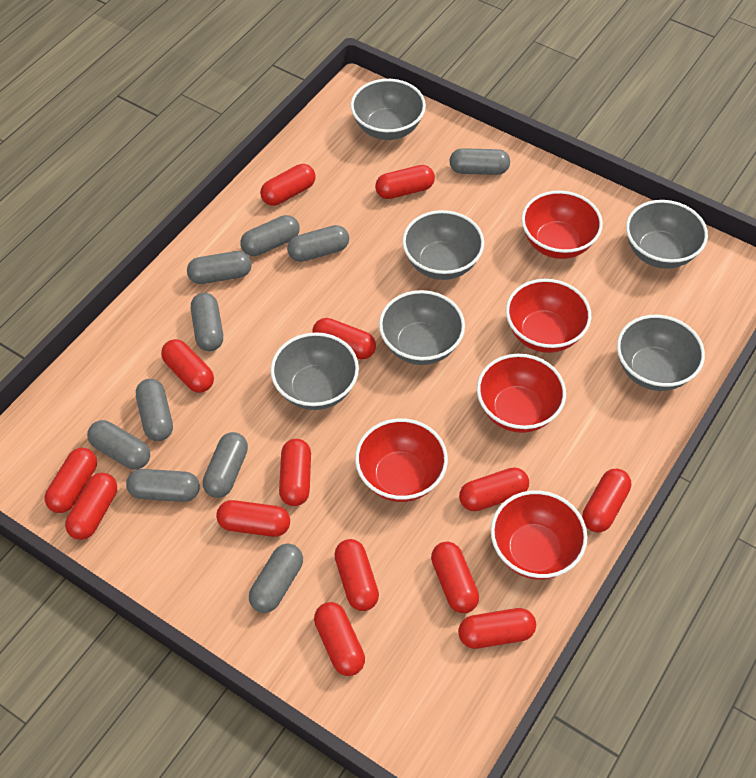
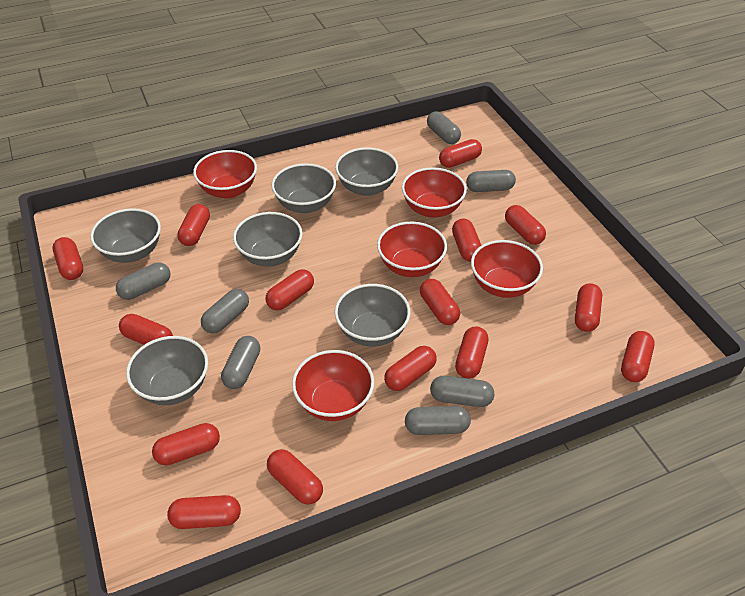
grey capsule: 10 -> 7
red capsule: 14 -> 15

